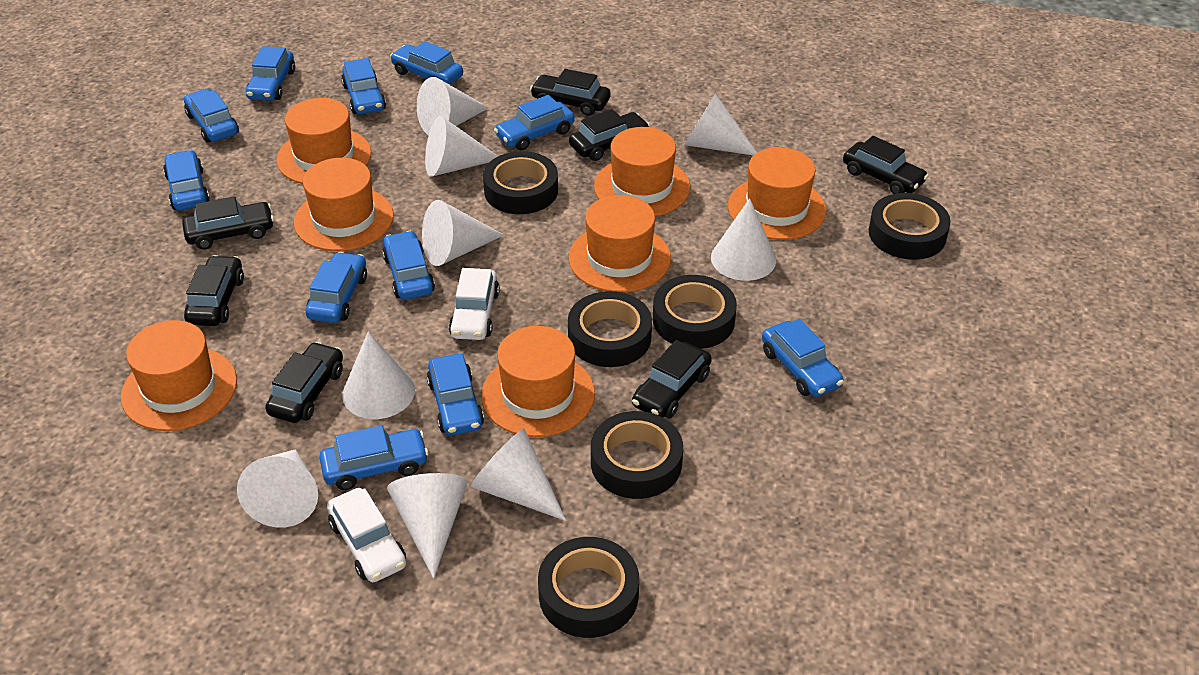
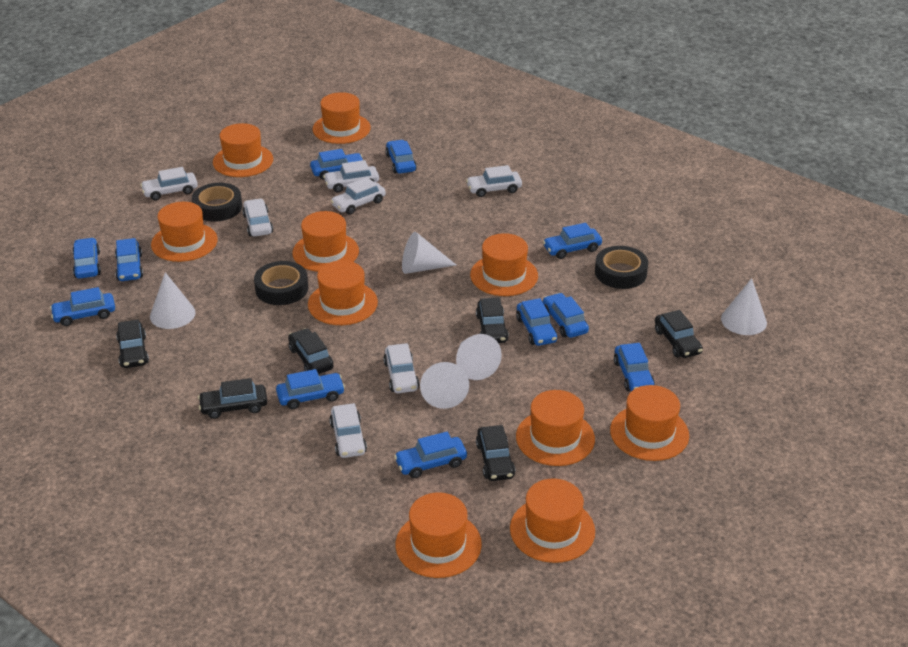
black car: 7 -> 6
black tape: 6 -> 3
orange hat: 7 -> 10
white car: 2 -> 7
white cone: 9 -> 5

